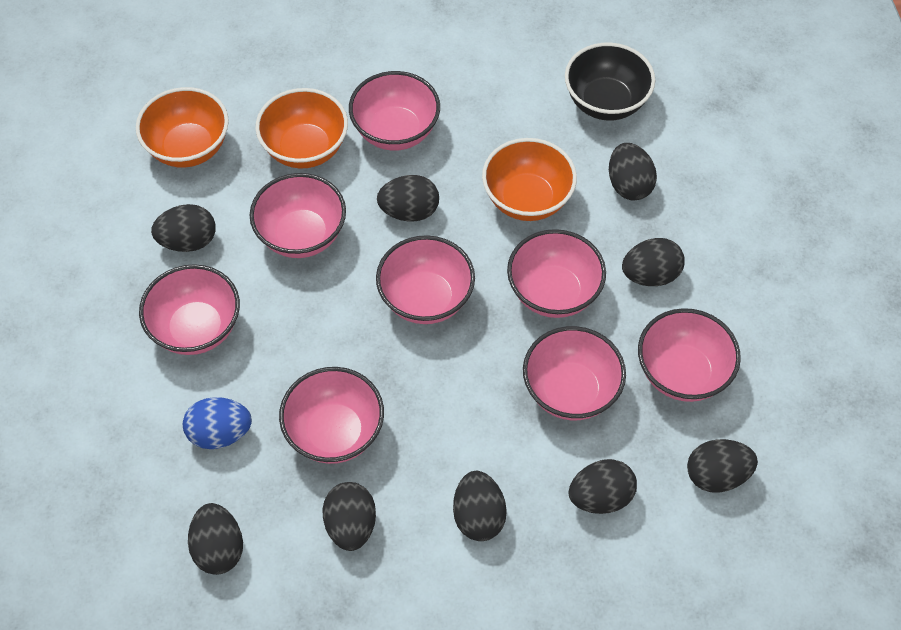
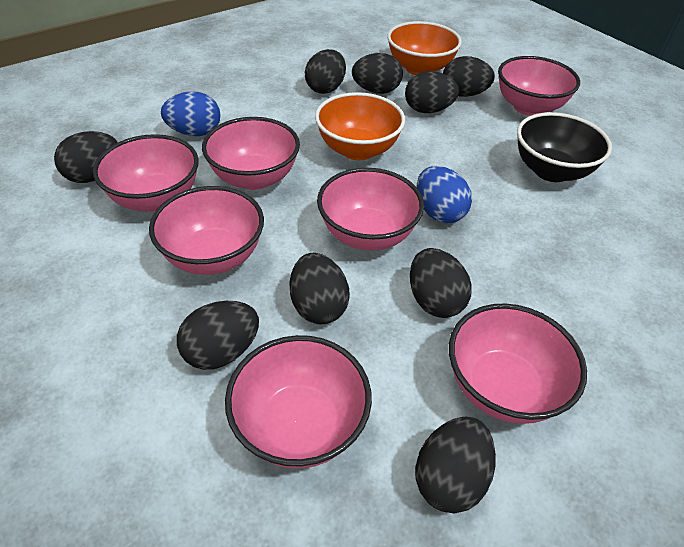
blue egg: 1 -> 2
orange bowl: 3 -> 2
pink bowl: 8 -> 7

